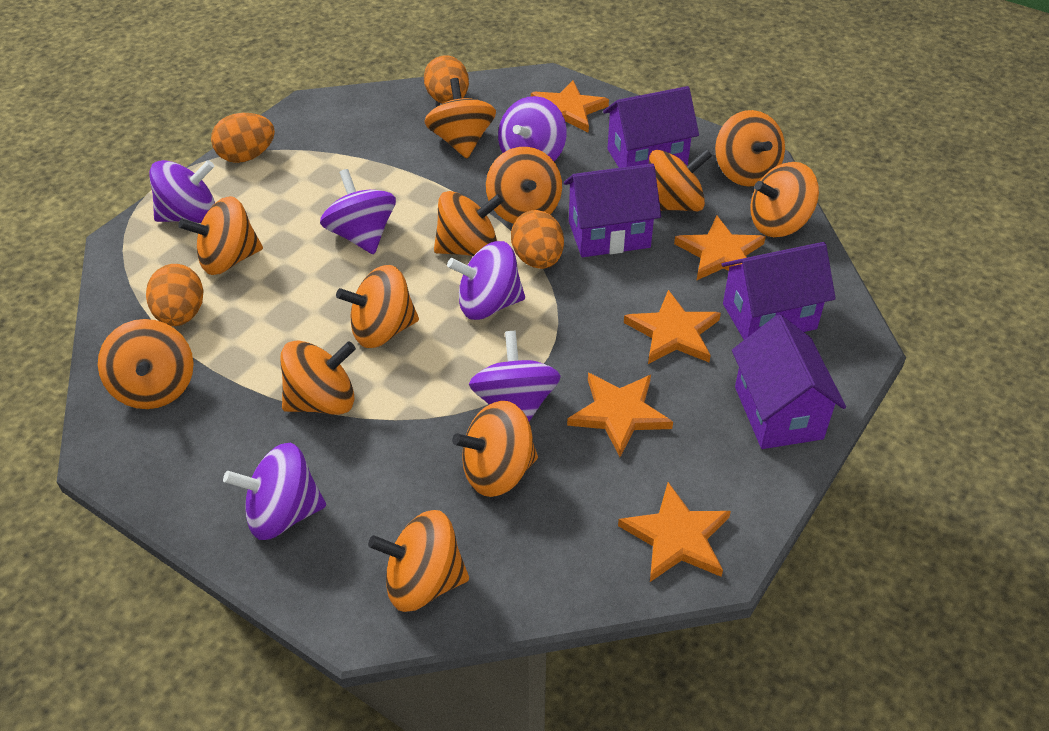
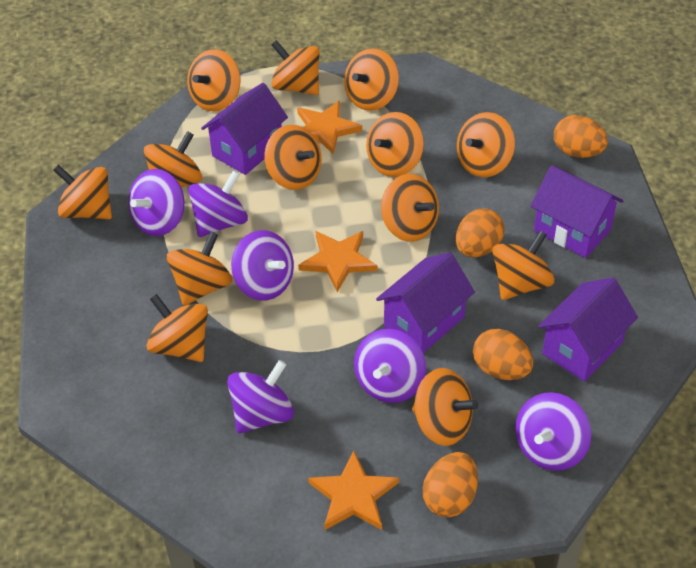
orange spinning top: 12 -> 13
orange star: 5 -> 3

